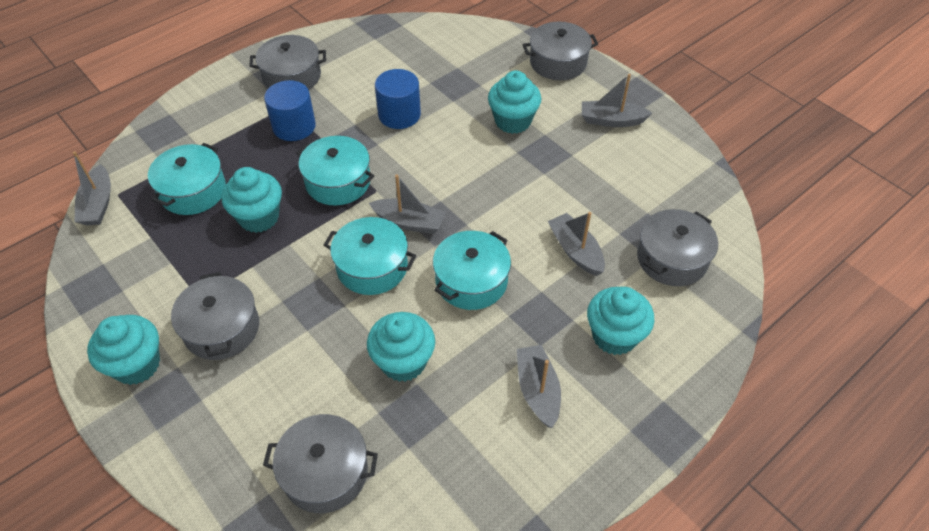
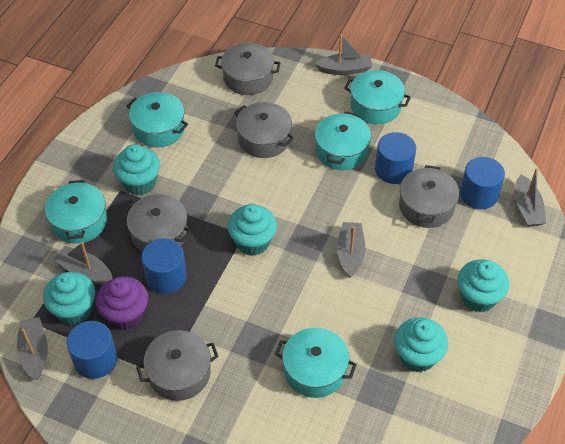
blue cylinder: 2 -> 4
purple cupcake: 0 -> 1
turquoise pot: 4 -> 5

